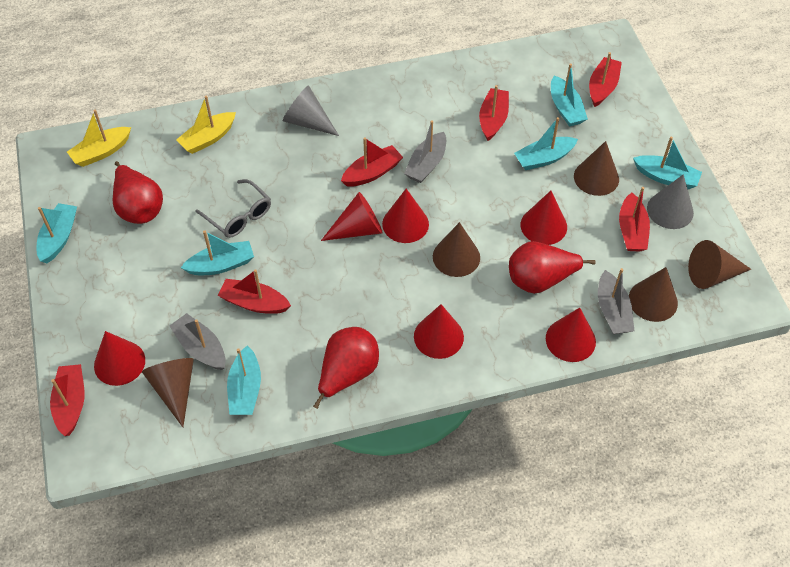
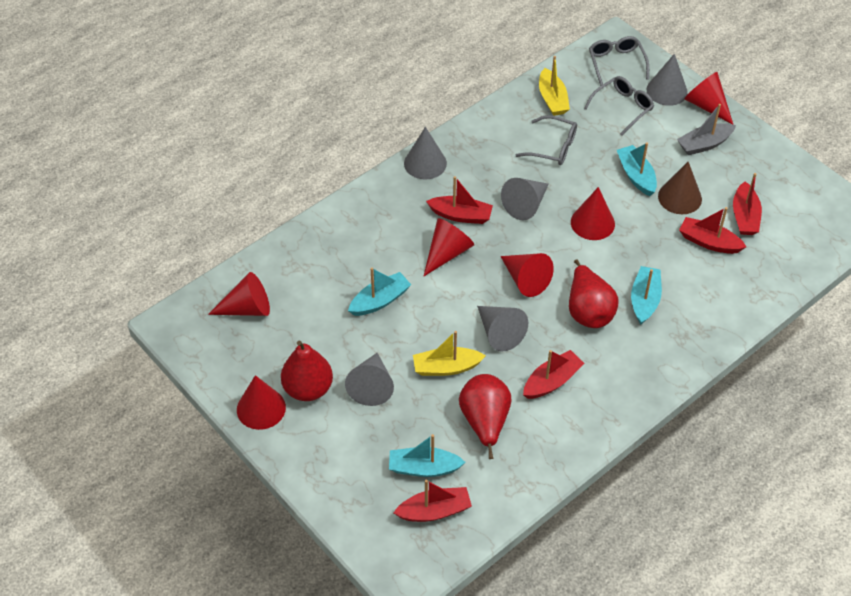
brown cone: 5 -> 1
grey boat: 3 -> 1
grey cone: 2 -> 5
grey glasses: 1 -> 3
red boat: 6 -> 5
turquoise boat: 6 -> 4

